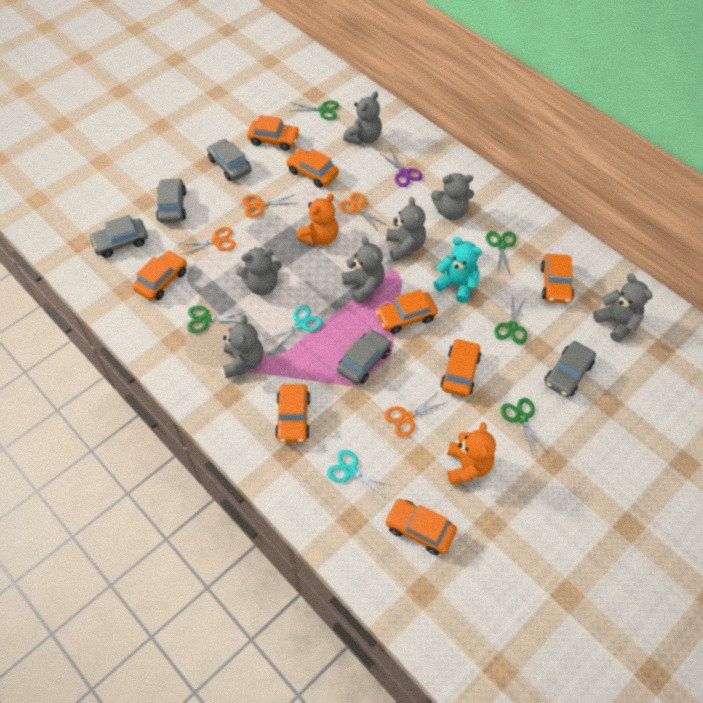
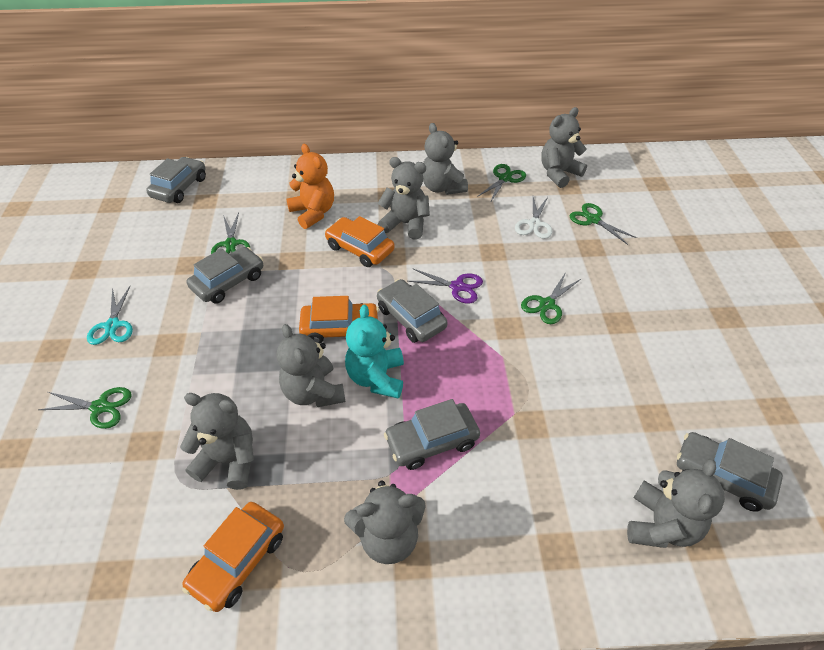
orange car: 8 -> 3
orange scissors: 4 -> 0
orange teddy bear: 2 -> 1
turquoise scissors: 2 -> 1
white scissors: 0 -> 1

